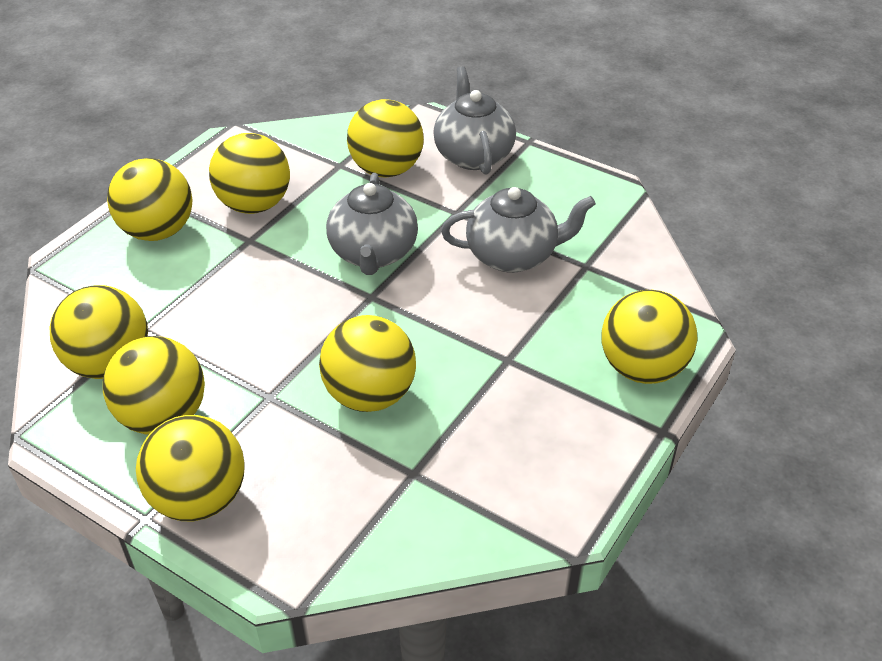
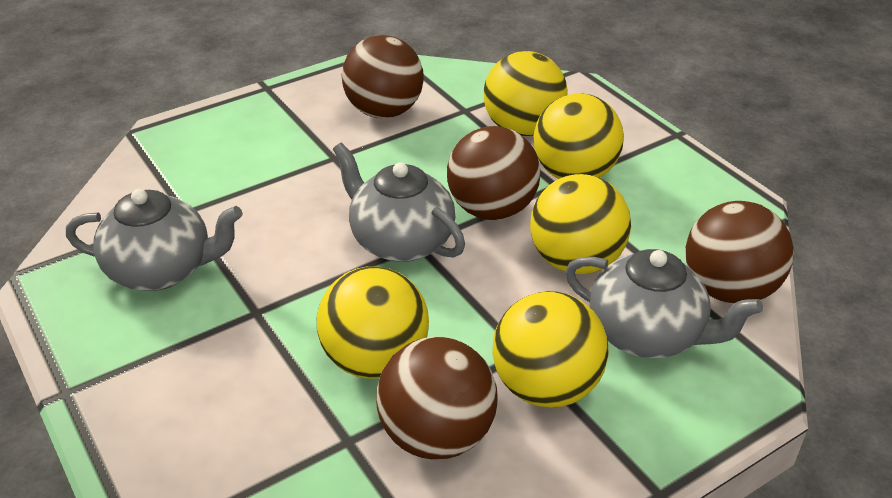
brown ball: 0 -> 4
yellow ball: 8 -> 5

